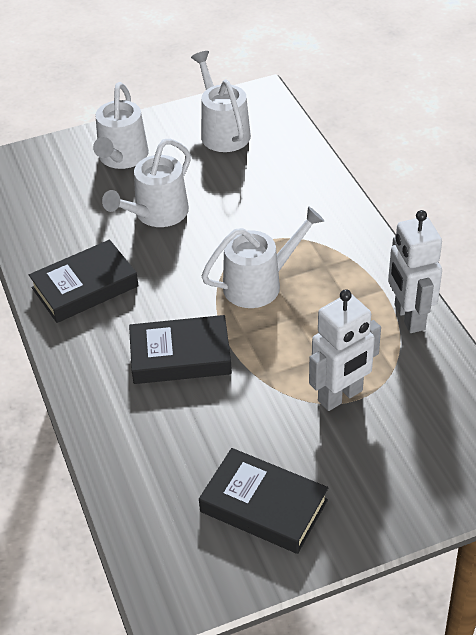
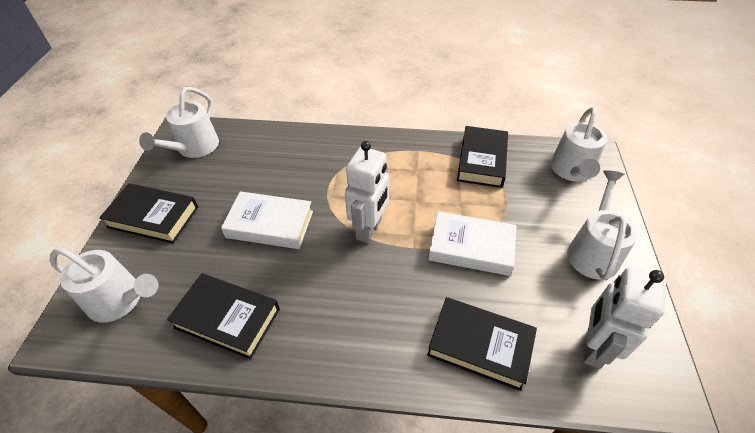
black book: 3 -> 4
white book: 0 -> 2

